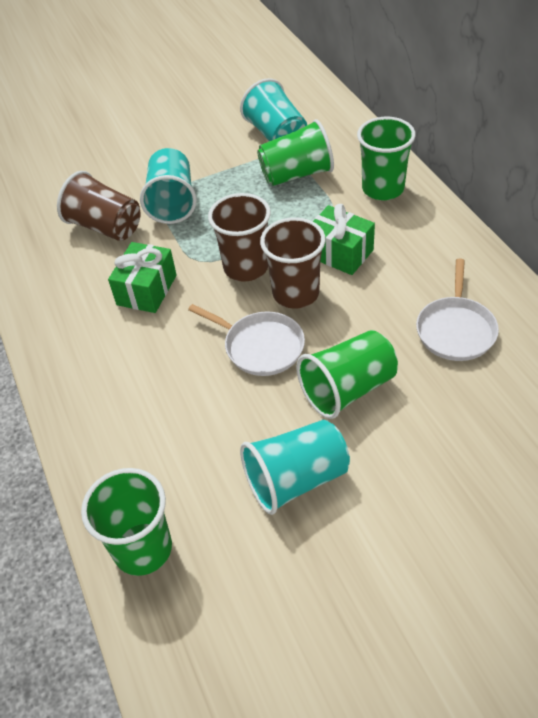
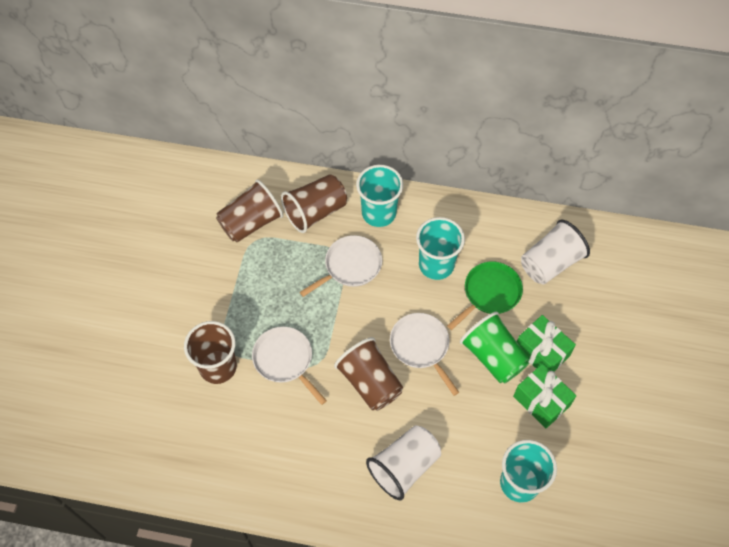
brown cup: 3 -> 4
green cup: 4 -> 1
green pan: 0 -> 1
white cup: 0 -> 2
white pan: 2 -> 3

